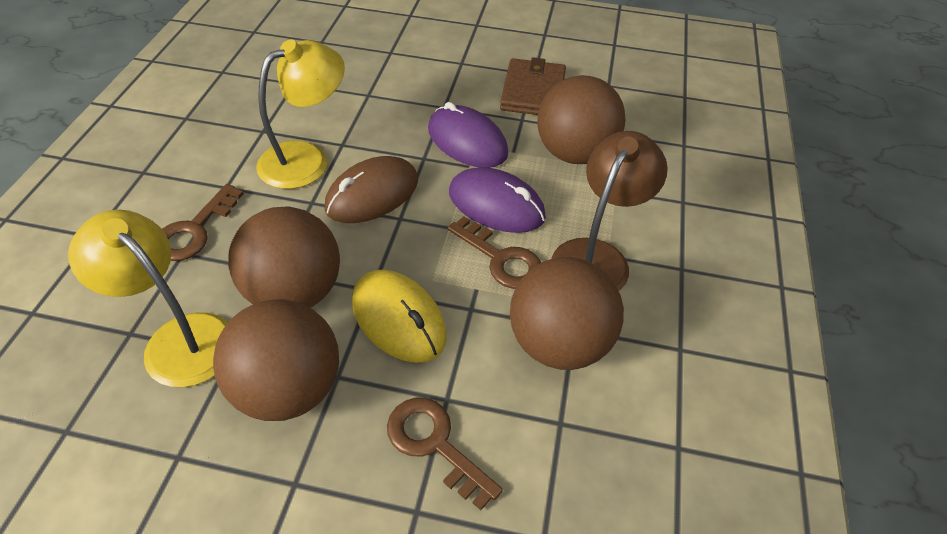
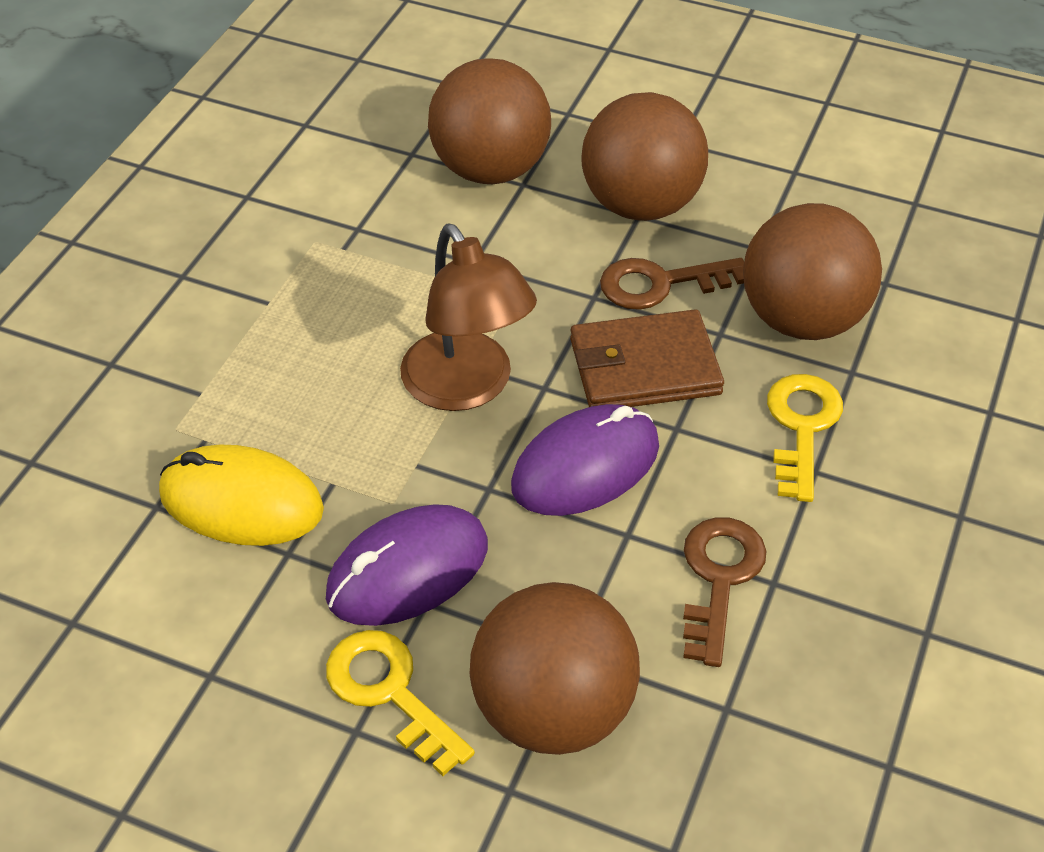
brown key: 3 -> 2
brown mouse: 1 -> 0
yellow key: 0 -> 2
yellow lamp: 2 -> 0

